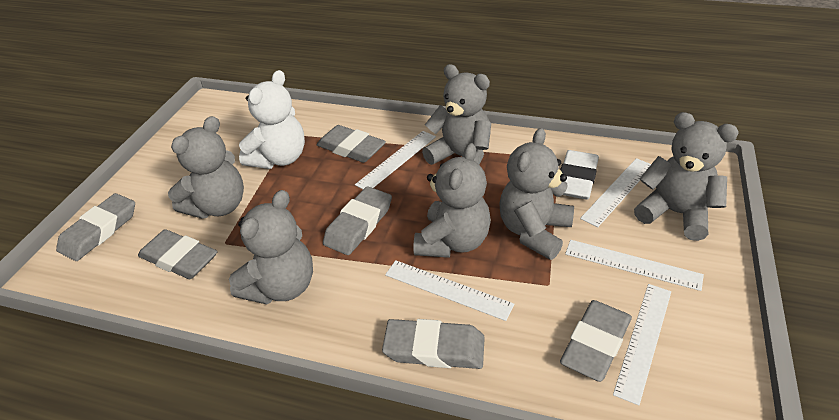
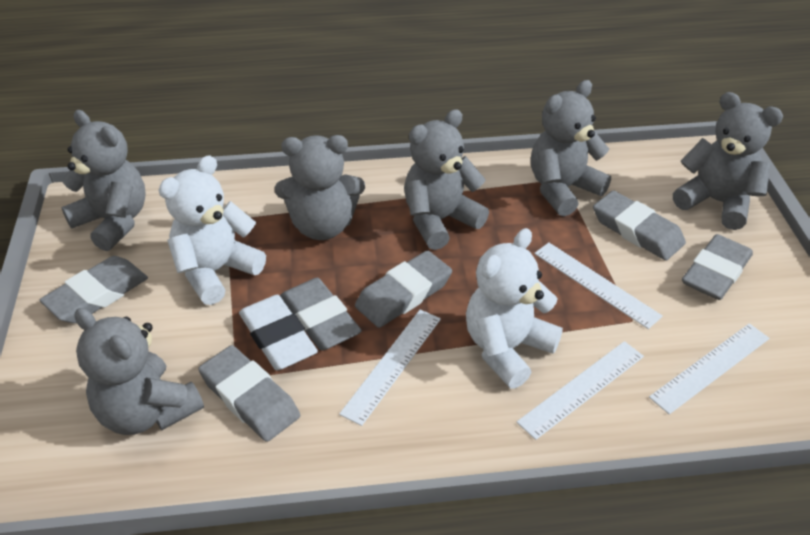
white ruler: 5 -> 4
white teddy bear: 1 -> 2

